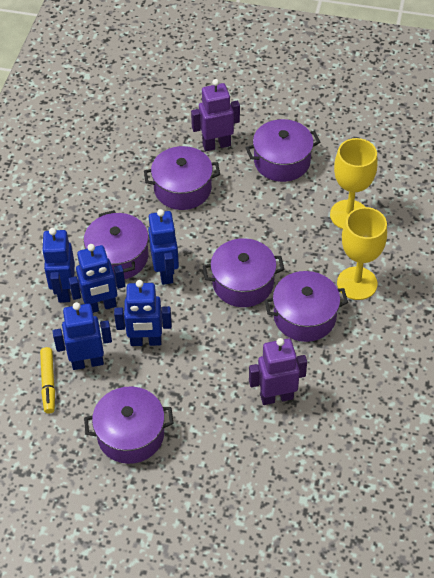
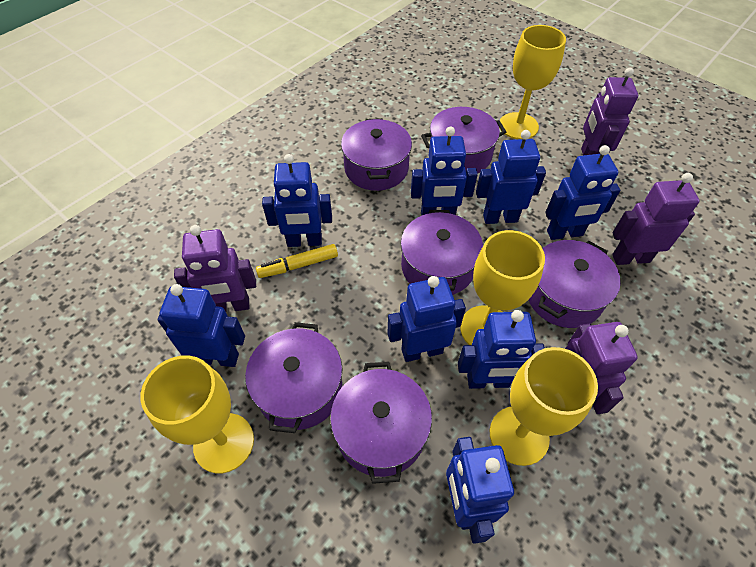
blue robot: 5 -> 8
purple robot: 2 -> 4
yellow goblet: 2 -> 4

